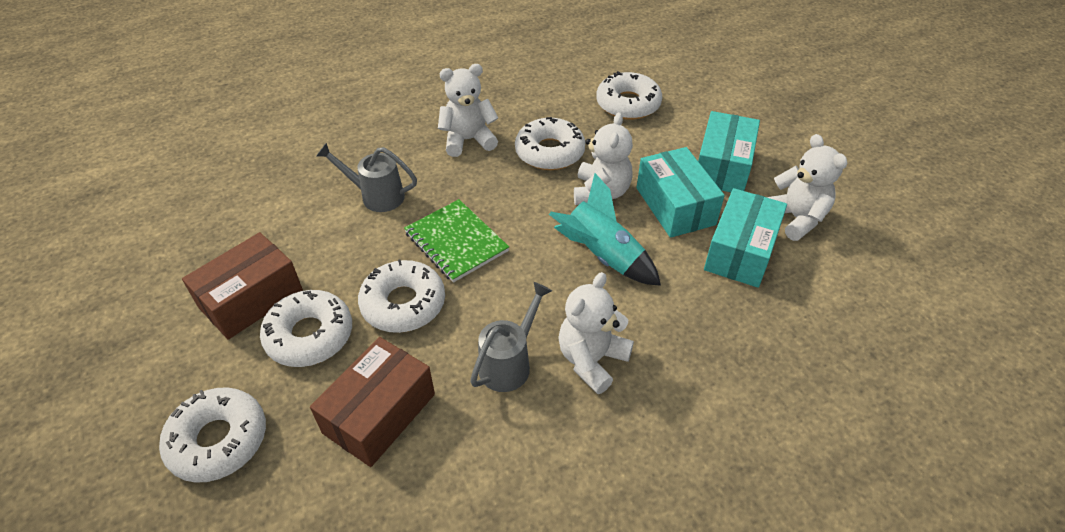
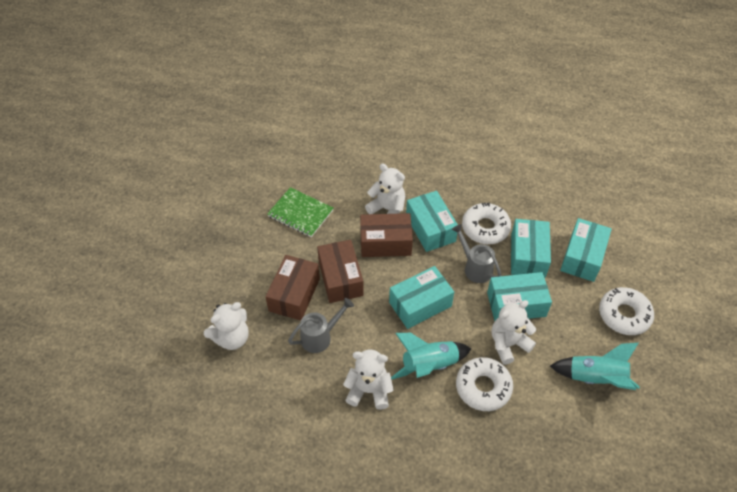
brown box: 2 -> 3
turquoise box: 3 -> 5
turquoise rocket: 1 -> 2
white donut: 5 -> 3

